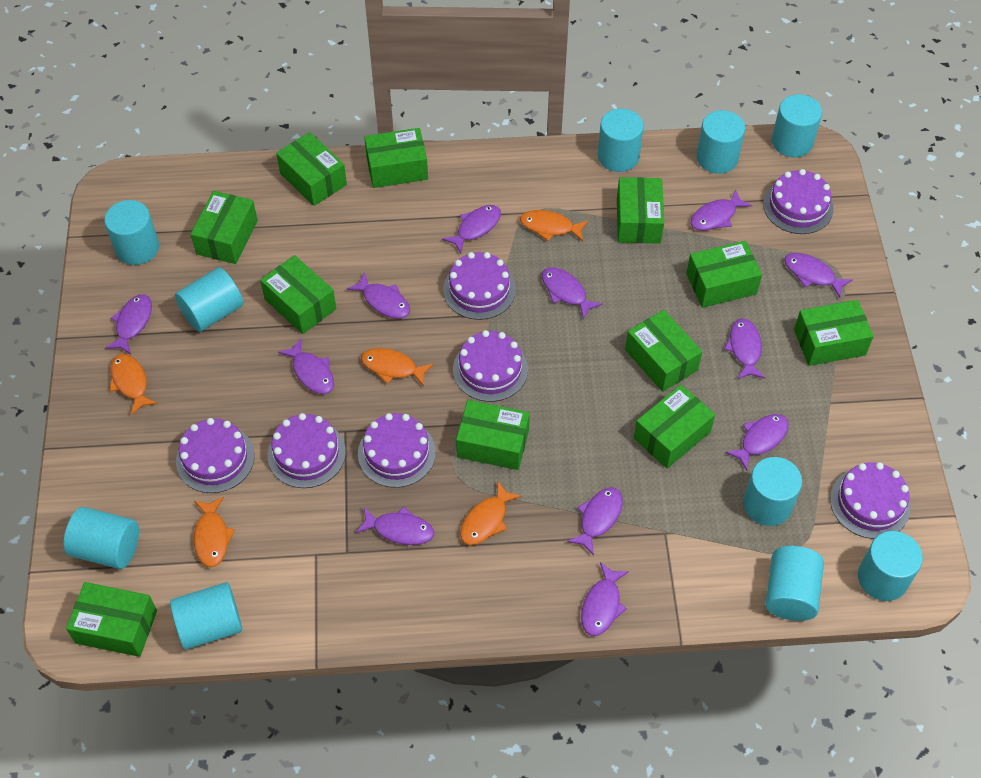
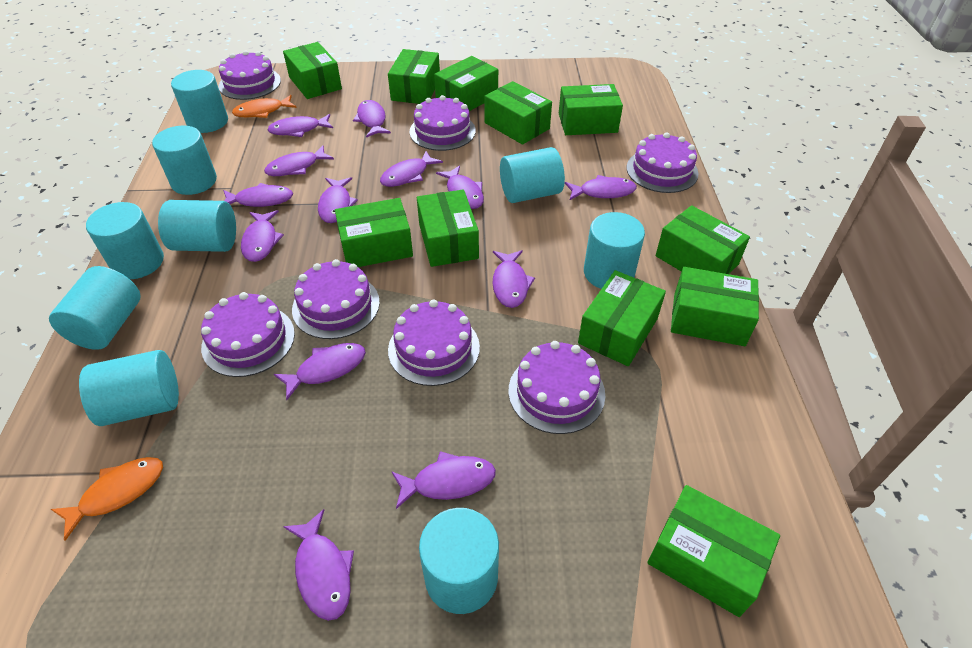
orange fish: 5 -> 2
purple fish: 12 -> 13
turquoise cylinder: 10 -> 9

